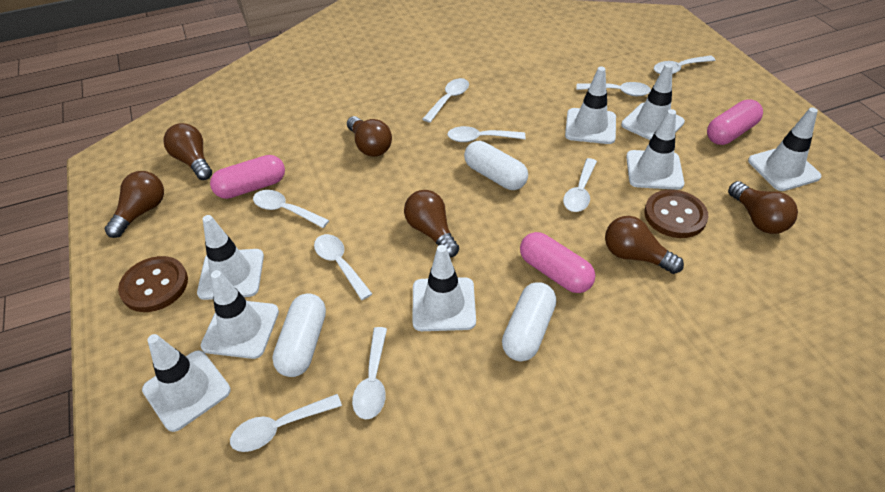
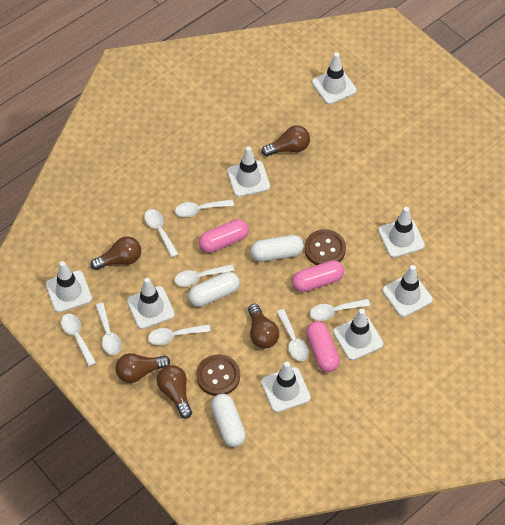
brown light bulb: 6 -> 5
white spoon: 9 -> 8

